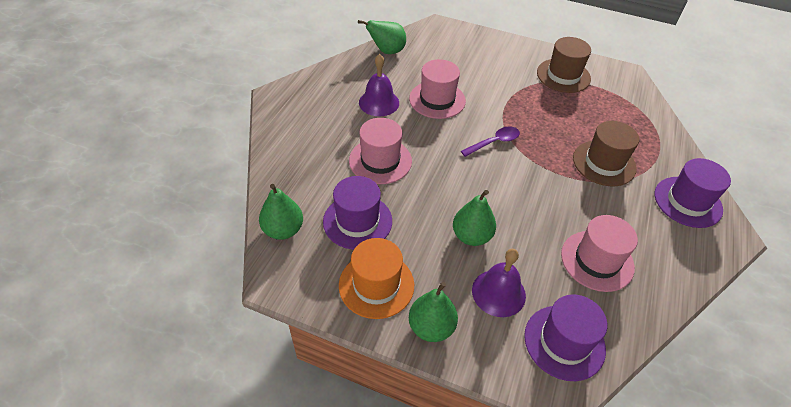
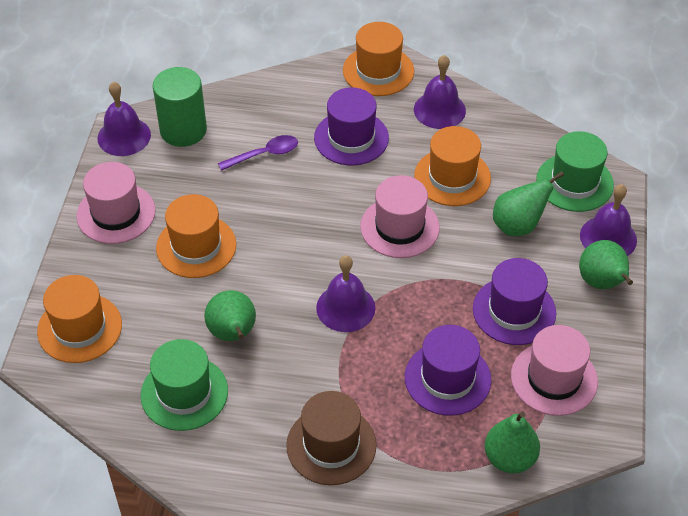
brown hat: 2 -> 1
green cylinder: 0 -> 1
green hat: 0 -> 2
orange hat: 1 -> 4
purple bell: 2 -> 4

